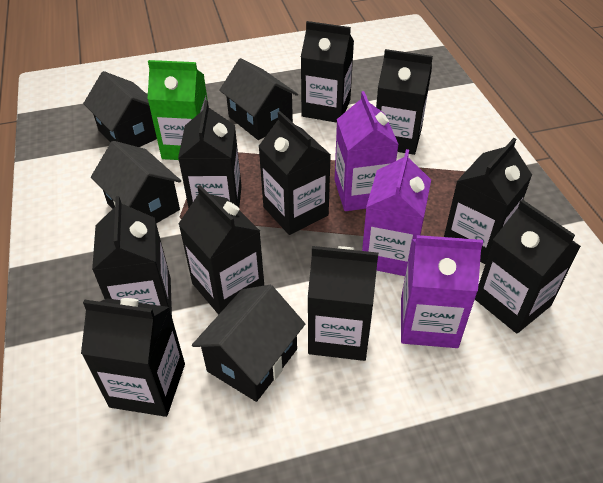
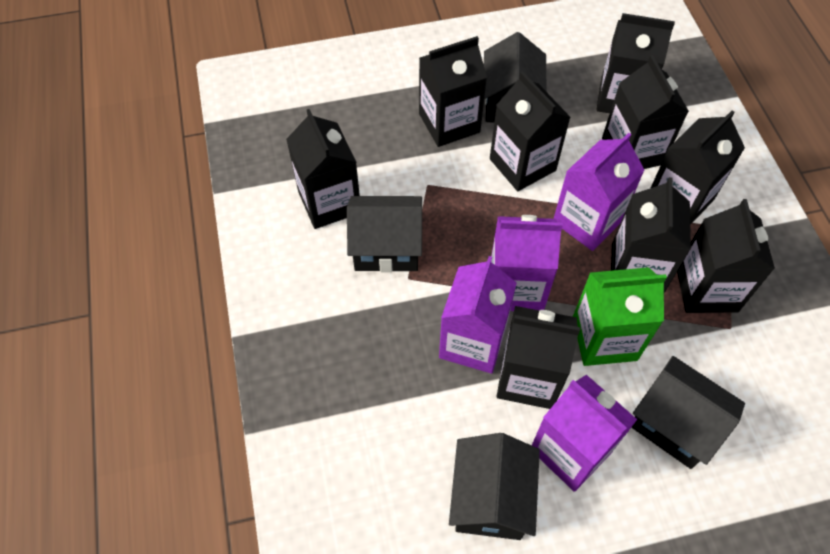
black carton: 10 -> 9
purple carton: 3 -> 4

